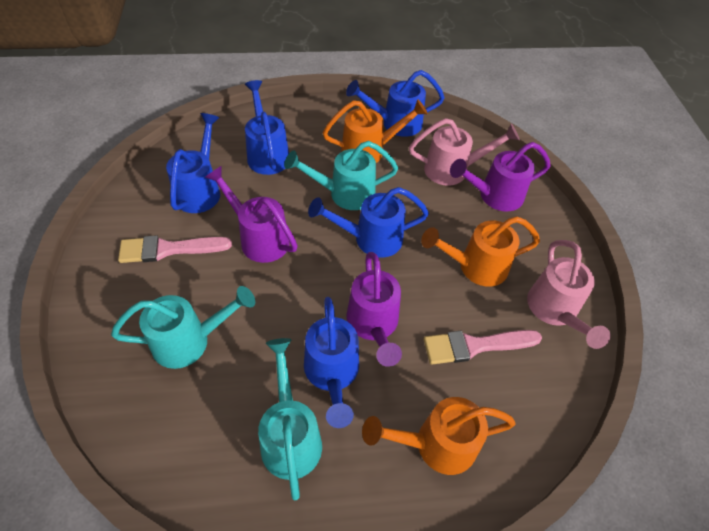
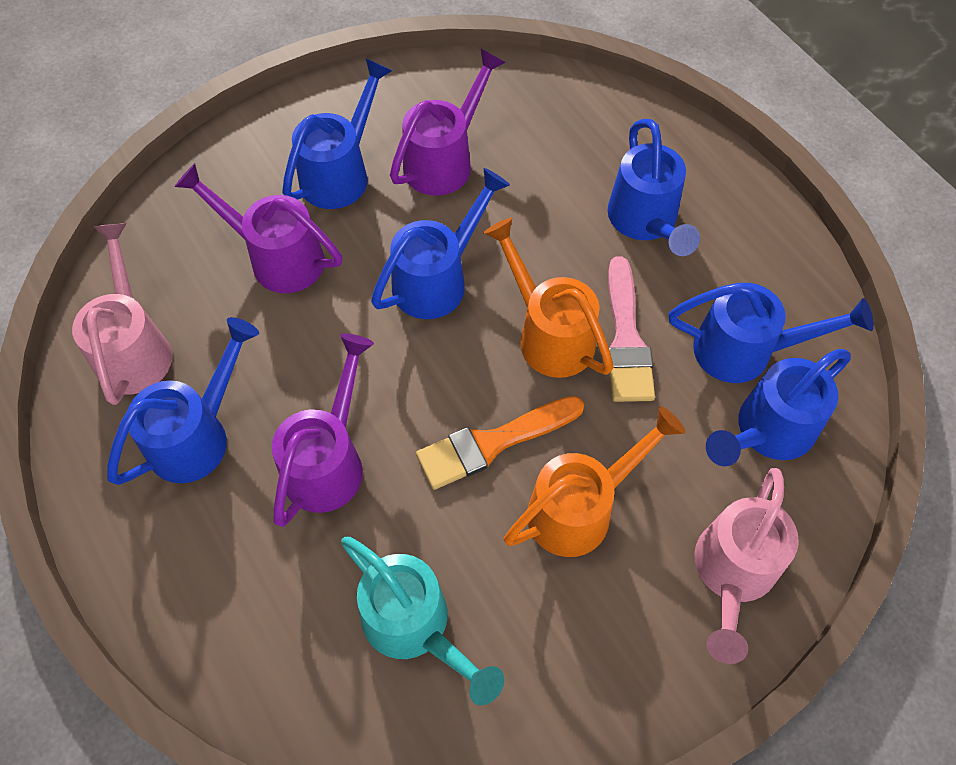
blue watering can: 5 -> 6
orange brush: 0 -> 1
orange watering can: 3 -> 2
pink brush: 2 -> 1
turquoise watering can: 3 -> 1

